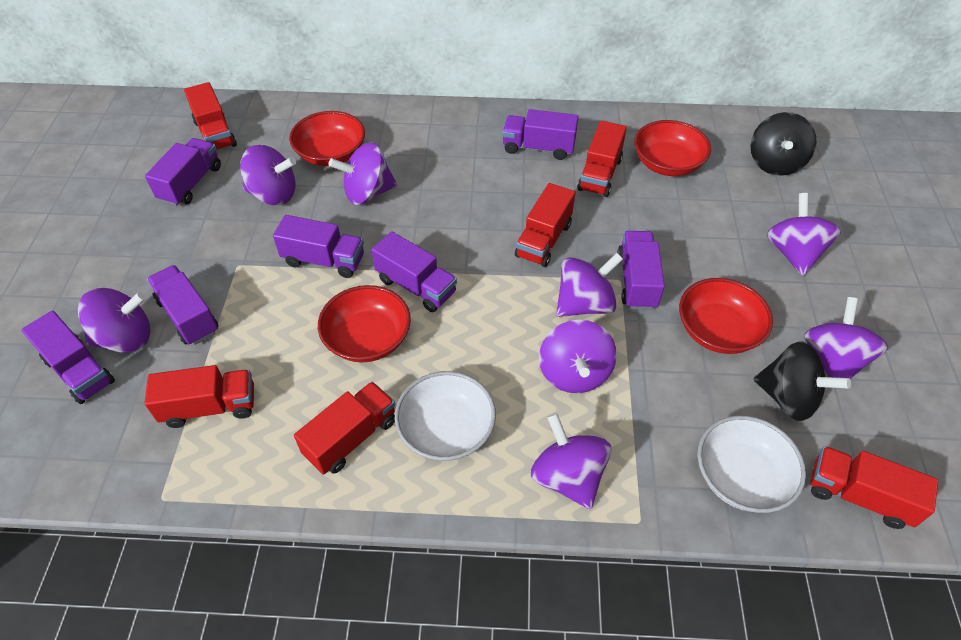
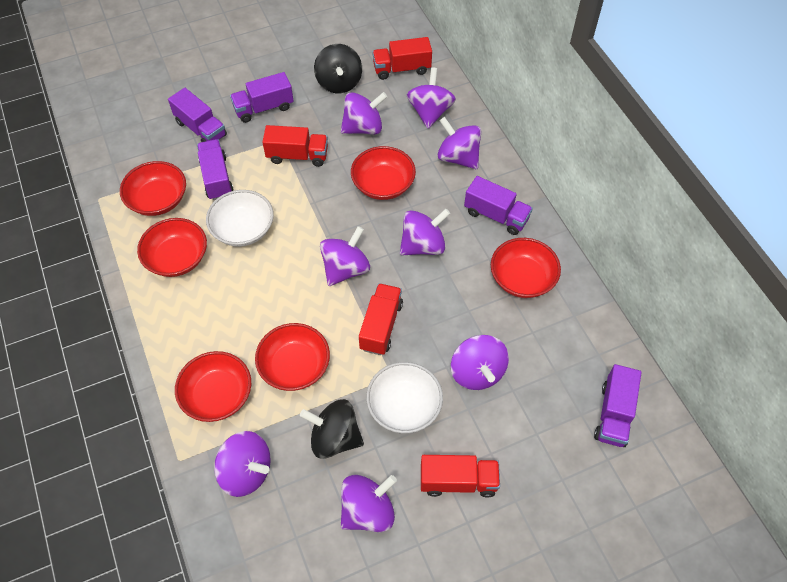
purple truck: 7 -> 5
red bowl: 4 -> 6
red truck: 6 -> 4

